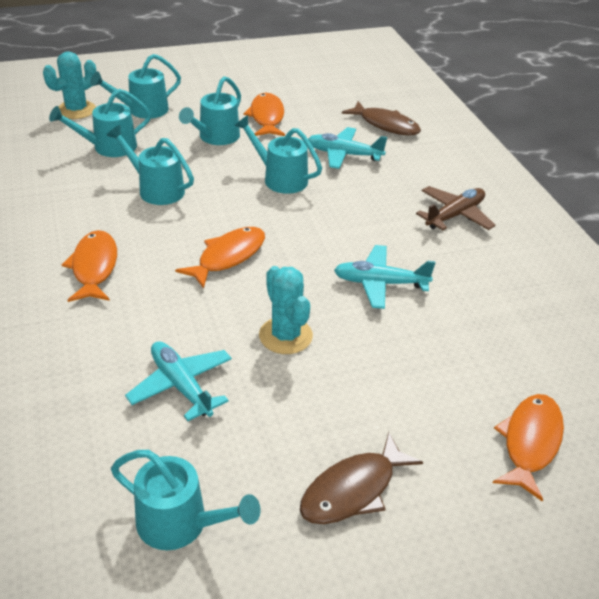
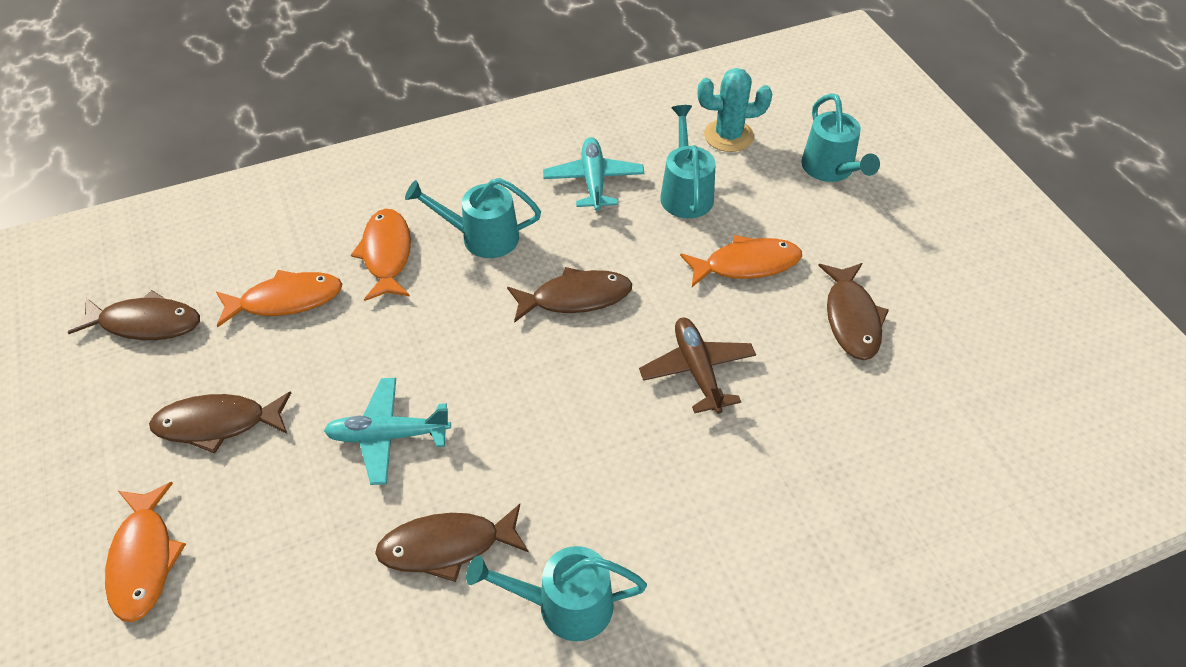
brown fish: 2 -> 5
turquoise cactus: 2 -> 1
turquoise plane: 3 -> 2
turquoise watering can: 6 -> 4

